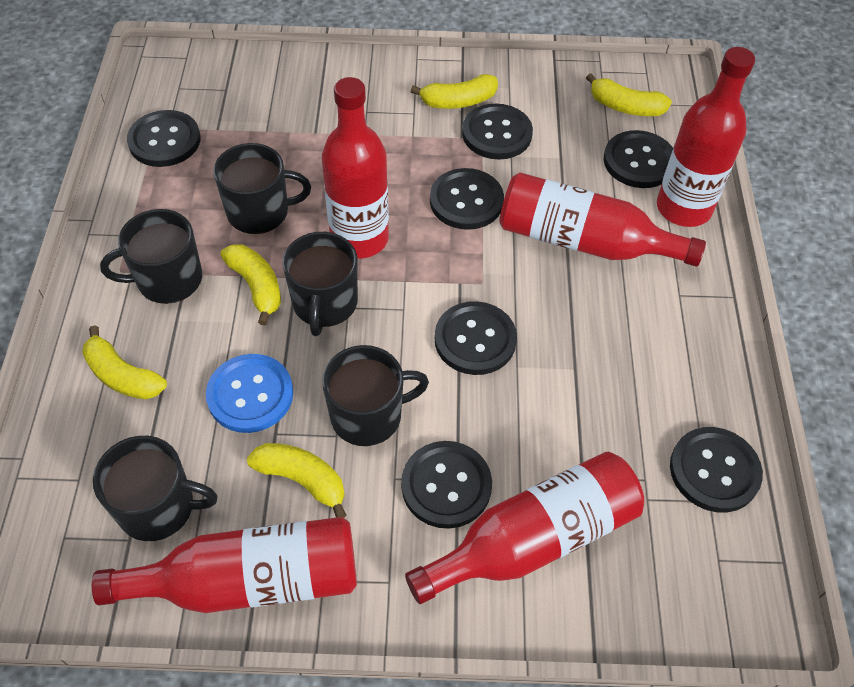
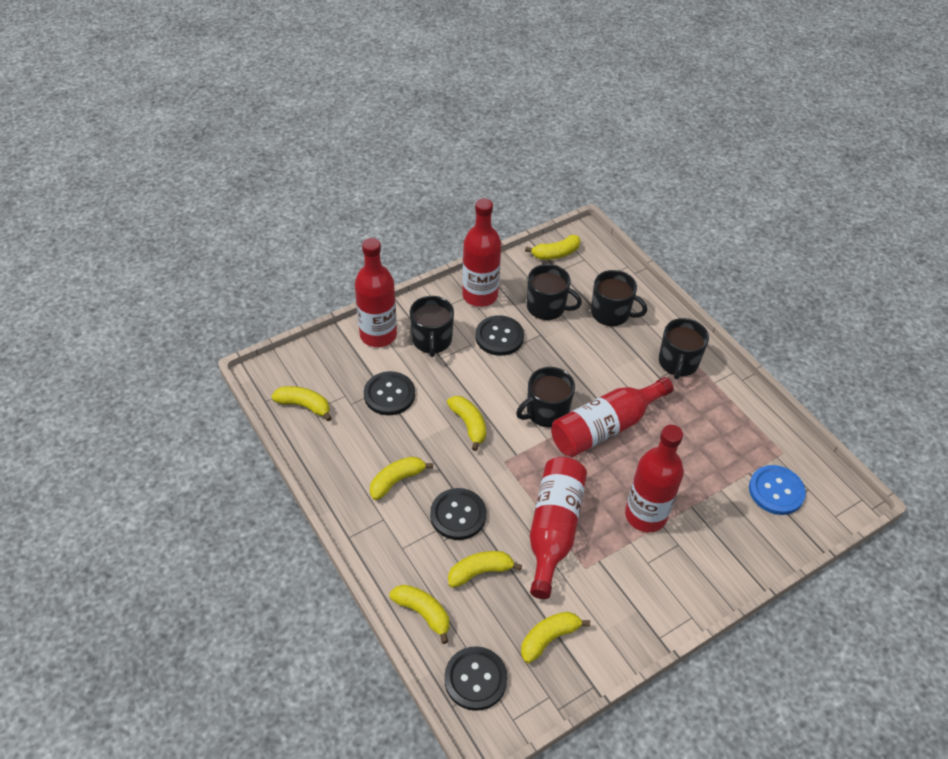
black button: 7 -> 4
yellow banana: 5 -> 7

